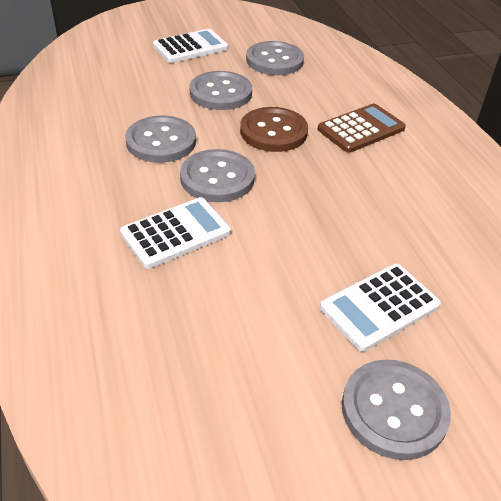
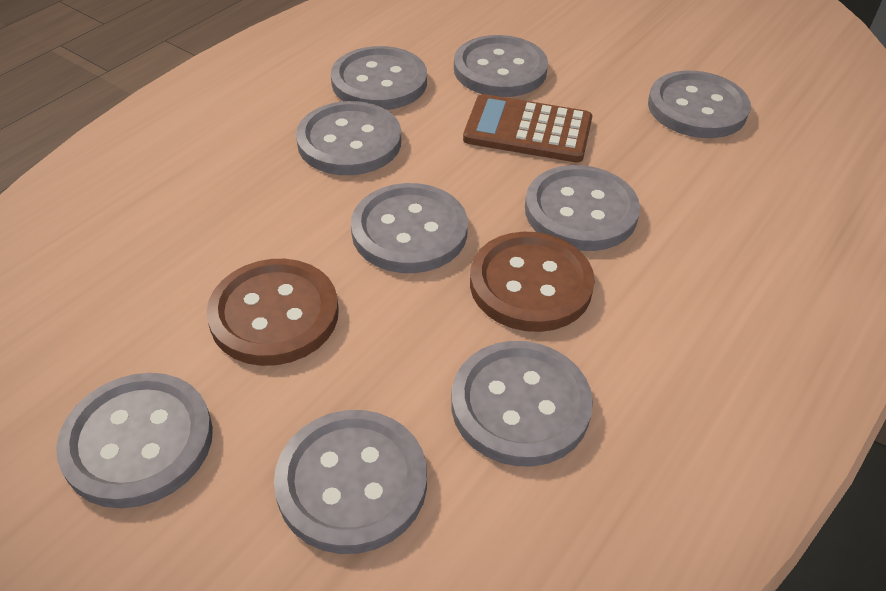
brown button: 1 -> 2
grey button: 5 -> 9
white calculator: 3 -> 0

